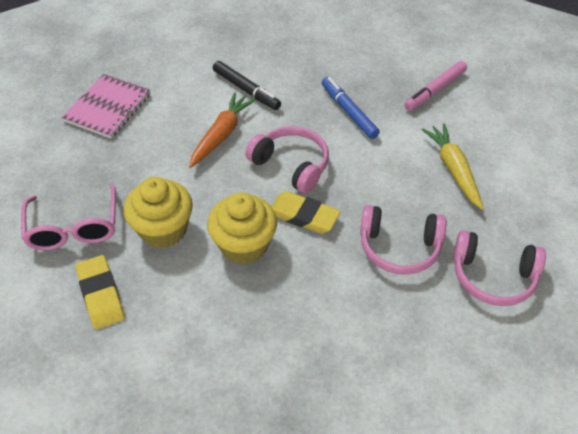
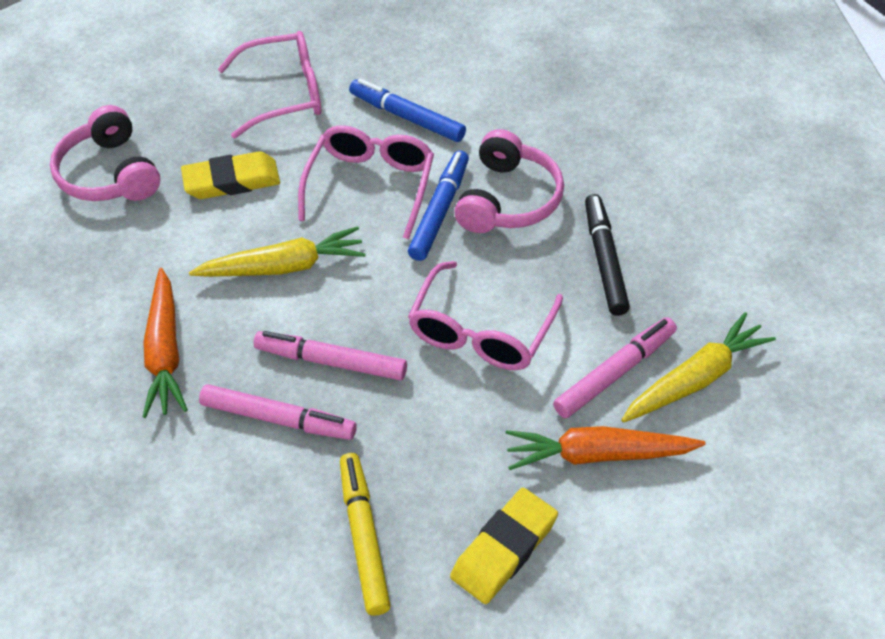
blue marker: 1 -> 2
orange carrot: 1 -> 2
pink glasses: 1 -> 3
pink headphones: 3 -> 2
pink marker: 1 -> 3
pink notebook: 1 -> 0
yellow carrot: 1 -> 2
yellow cupcake: 2 -> 0
yellow marker: 0 -> 1

